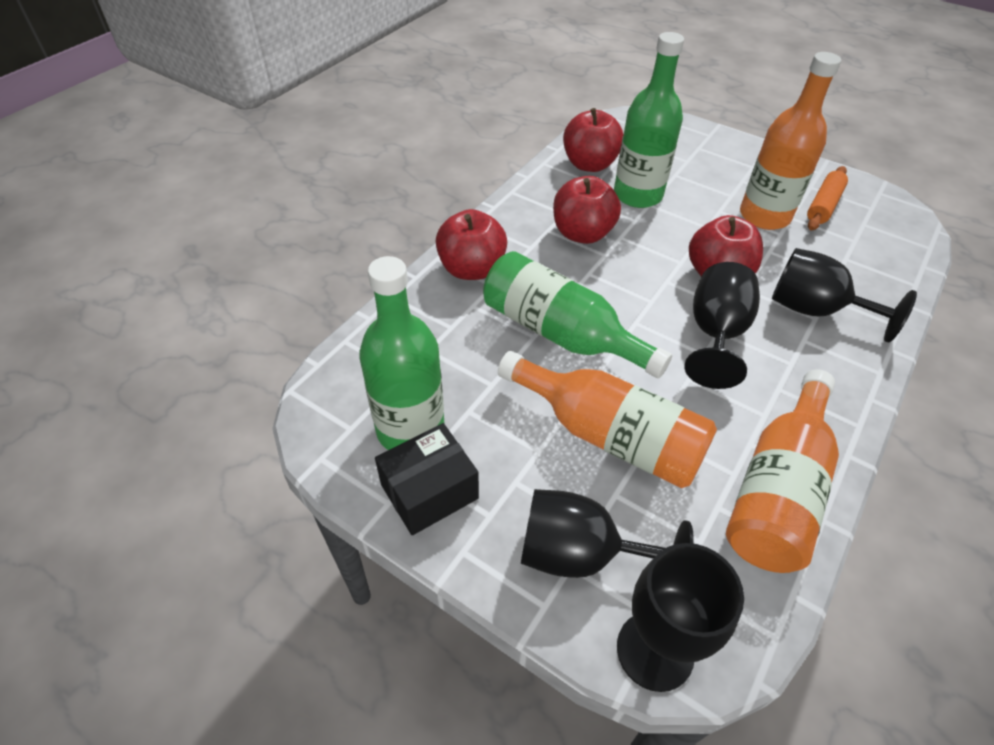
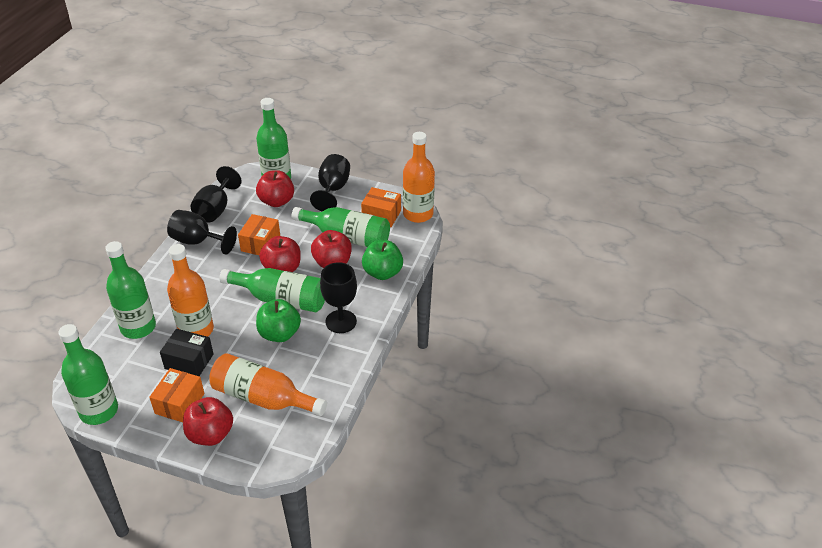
green apple: 0 -> 2
green bottle: 3 -> 5
orange box: 0 -> 3
orange rolling pin: 1 -> 0

